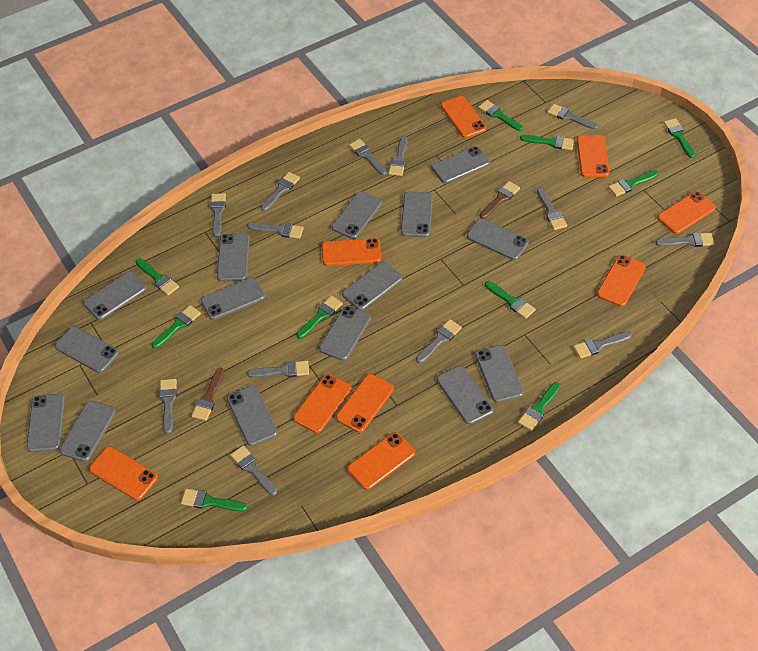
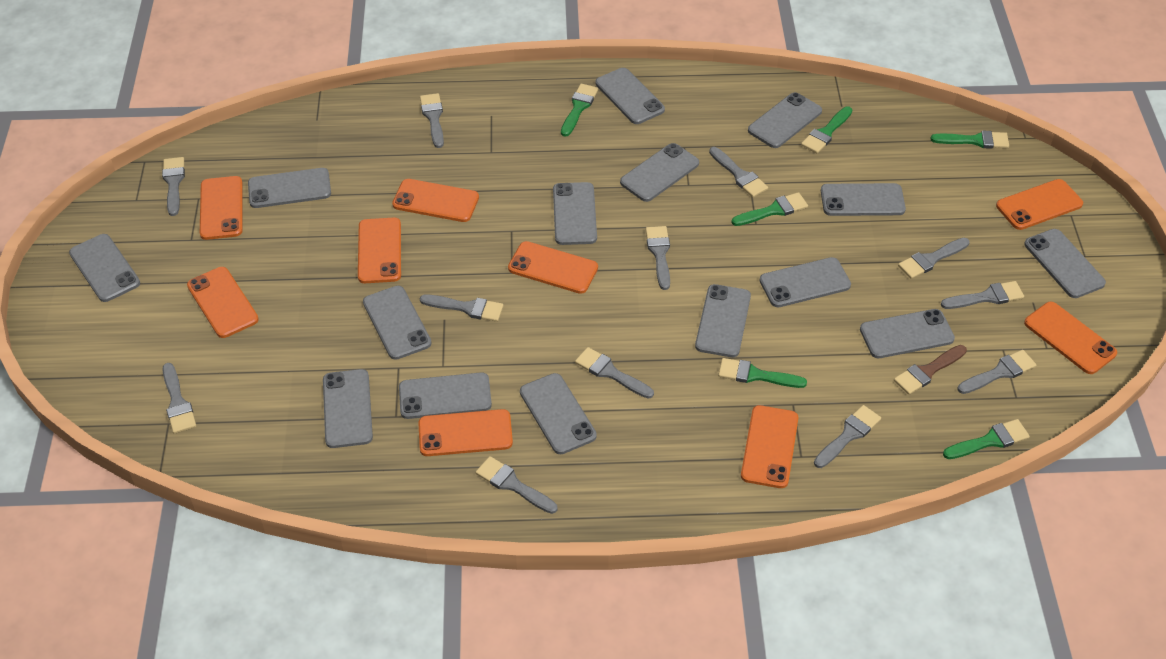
brown brush: 2 -> 1
green brush: 10 -> 6
grey brush: 13 -> 12

